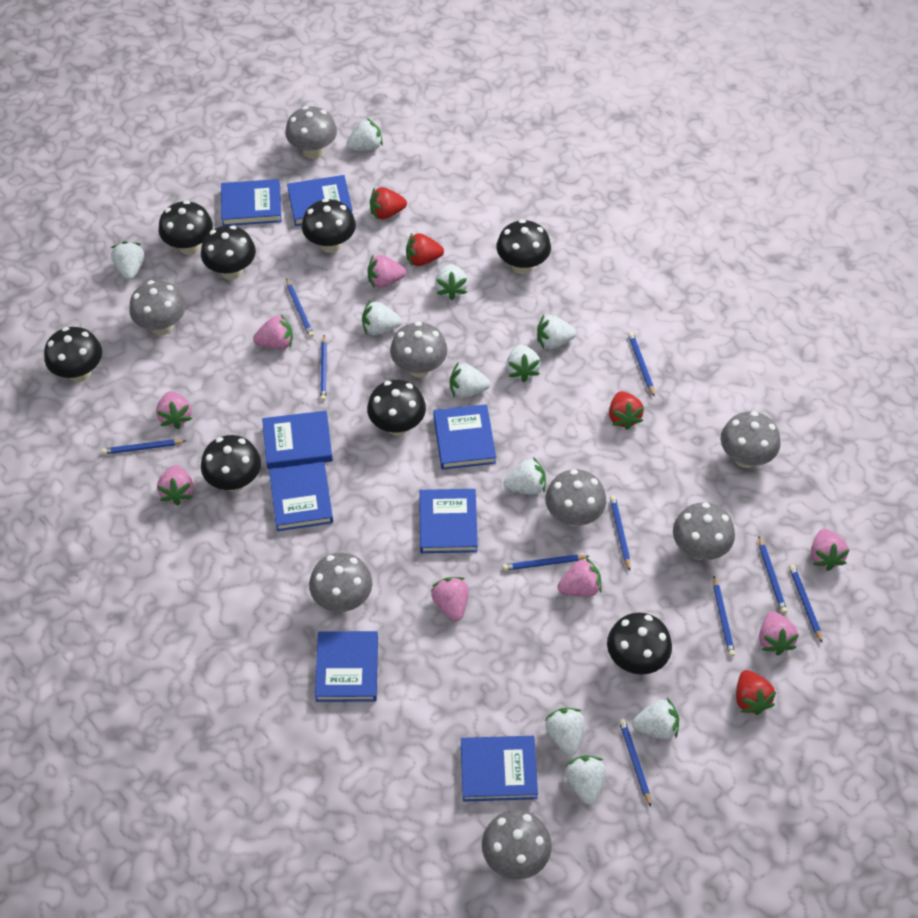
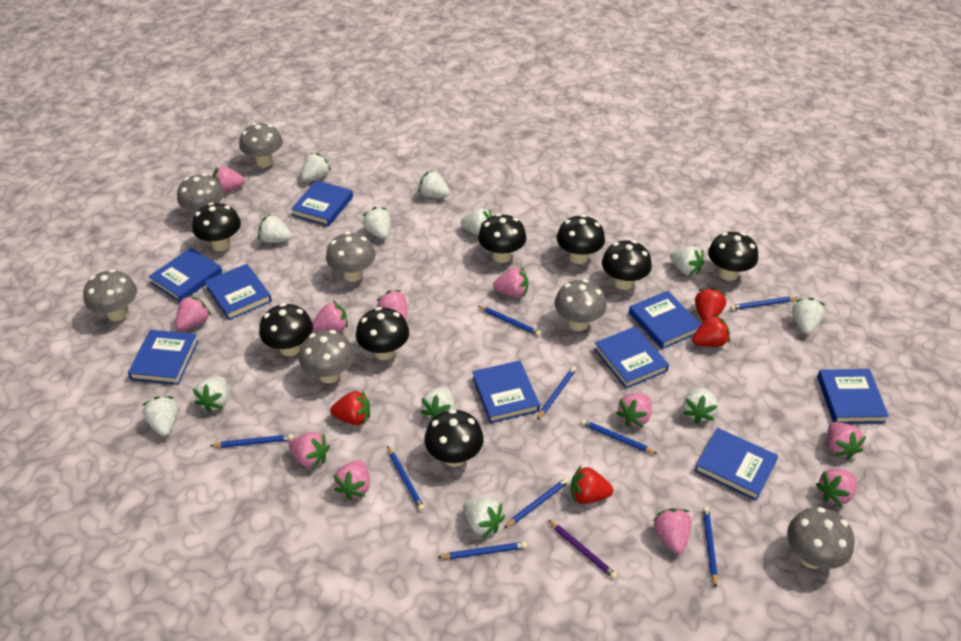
blue book: 8 -> 9
blue pencil: 10 -> 9
grey mushroom: 8 -> 7
pink strawberry: 8 -> 11
purple pencil: 0 -> 1
white strawberry: 11 -> 12

